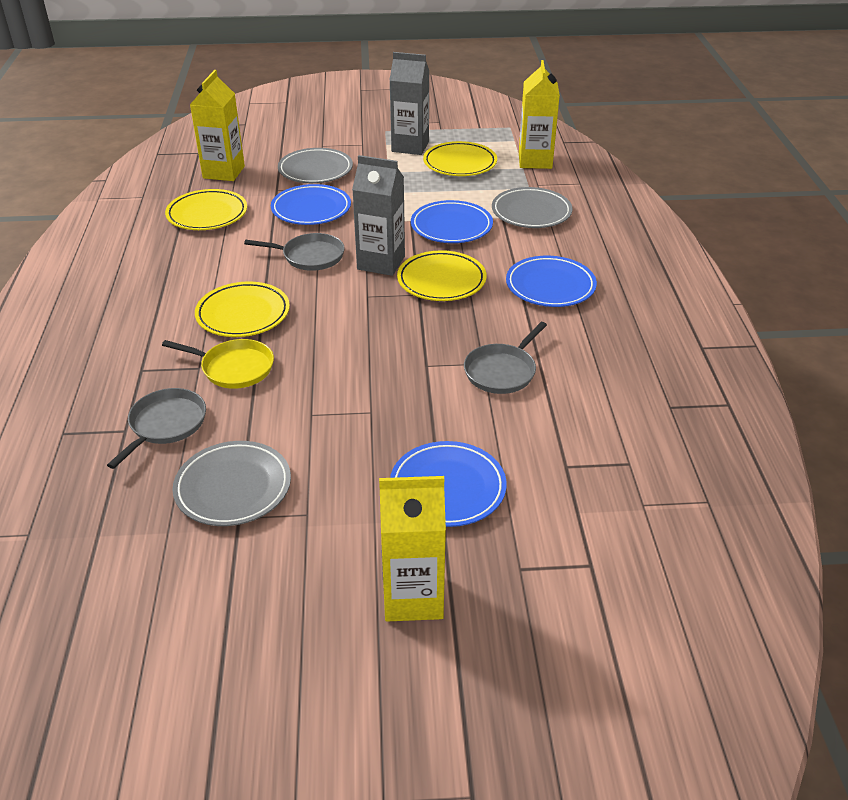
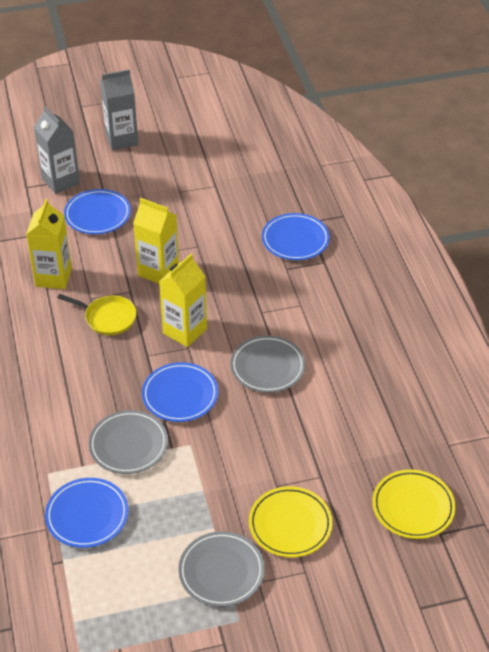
grey pan: 3 -> 0
yellow plate: 4 -> 2

